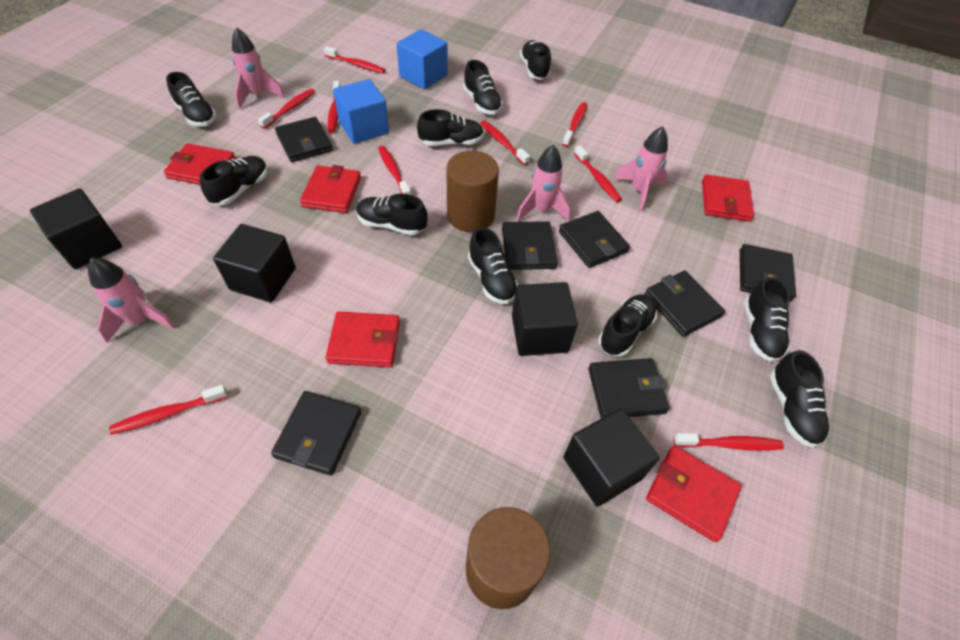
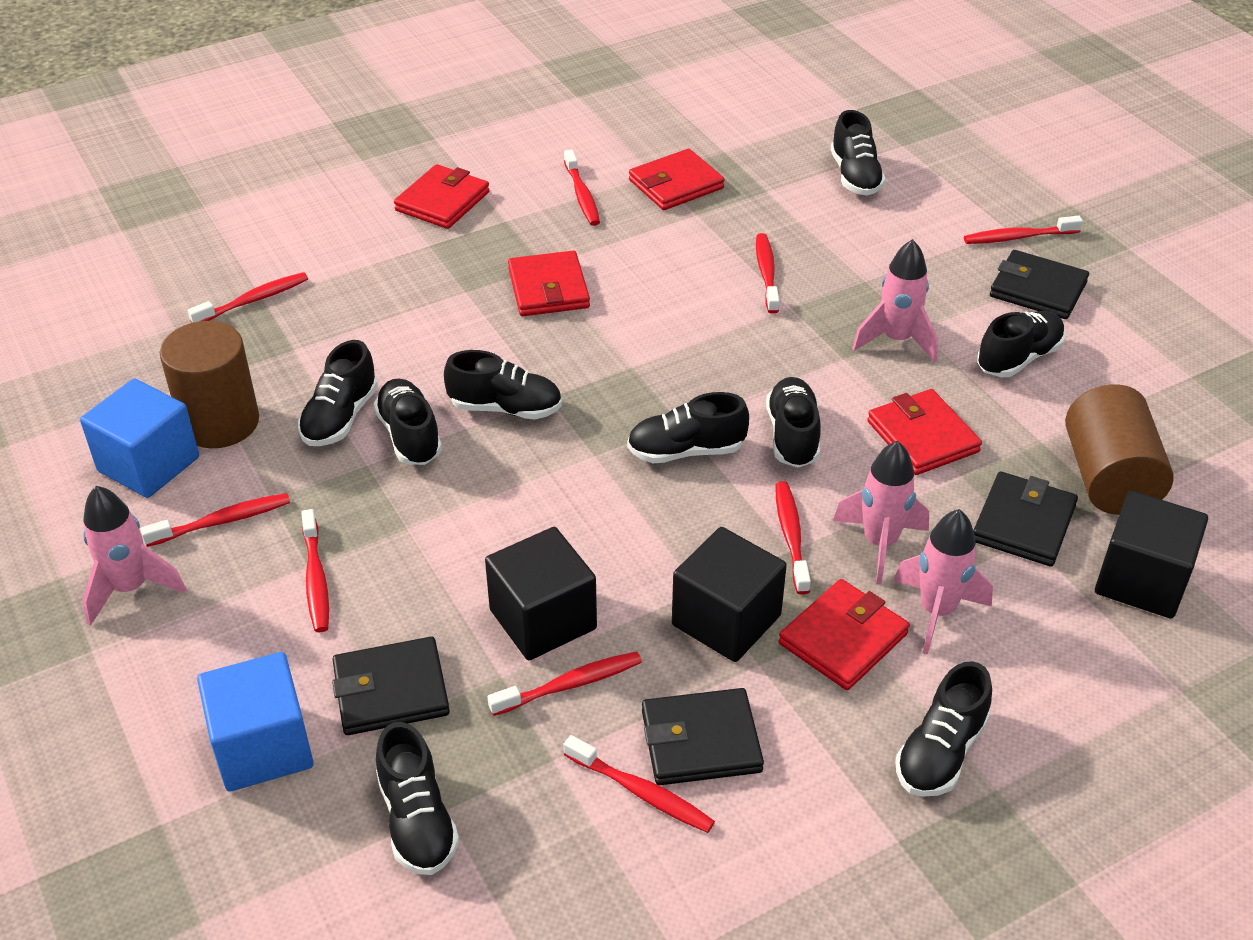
black cube: 4 -> 3
black shoe: 10 -> 9
black wallet: 7 -> 4

